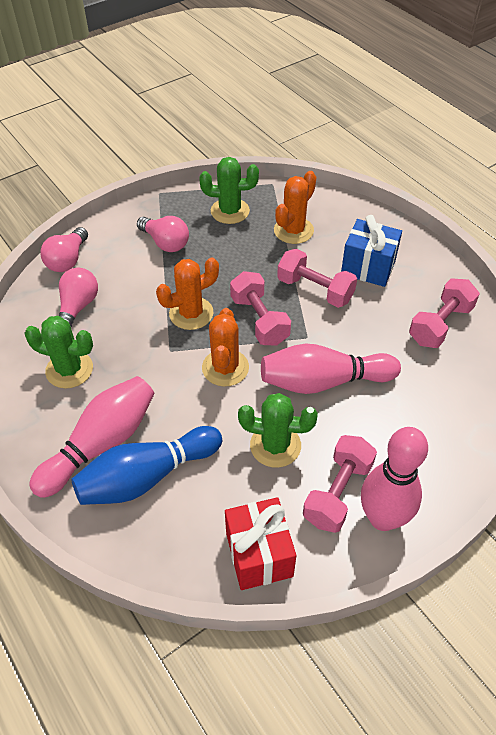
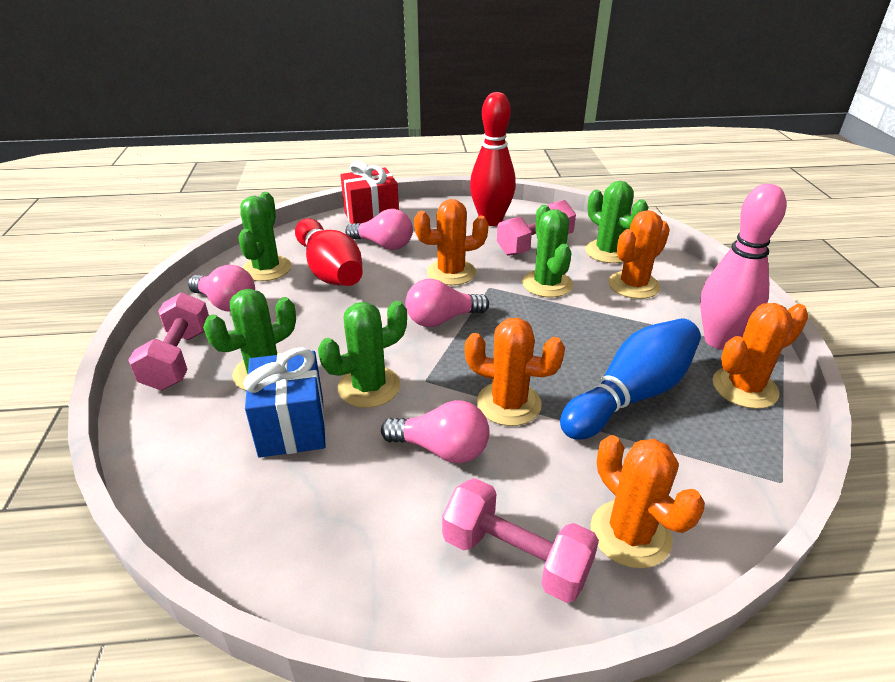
green cactus: 3 -> 5
orange cactus: 3 -> 5
pink bowling pin: 3 -> 1
pink dumbbell: 4 -> 3
pink light bulb: 3 -> 4
red bowling pin: 0 -> 2

